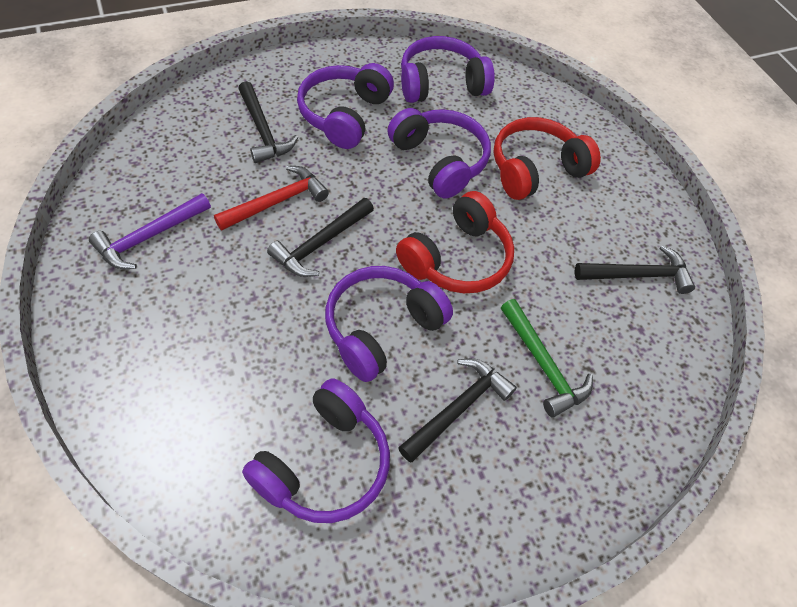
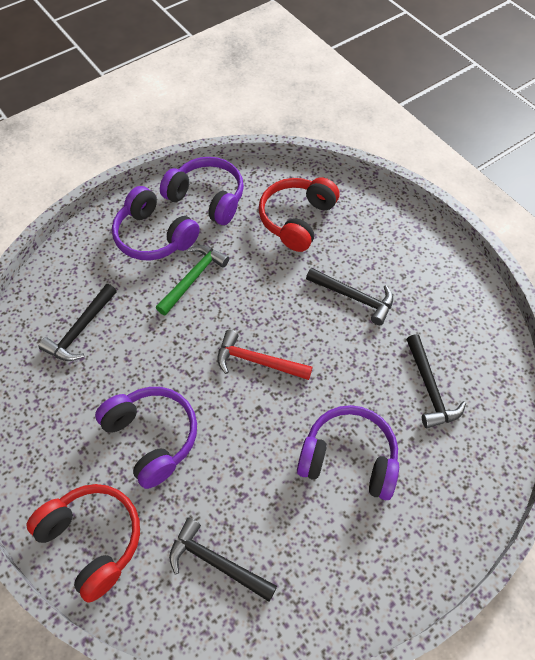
purple hammer: 1 -> 0
purple headphones: 5 -> 4

